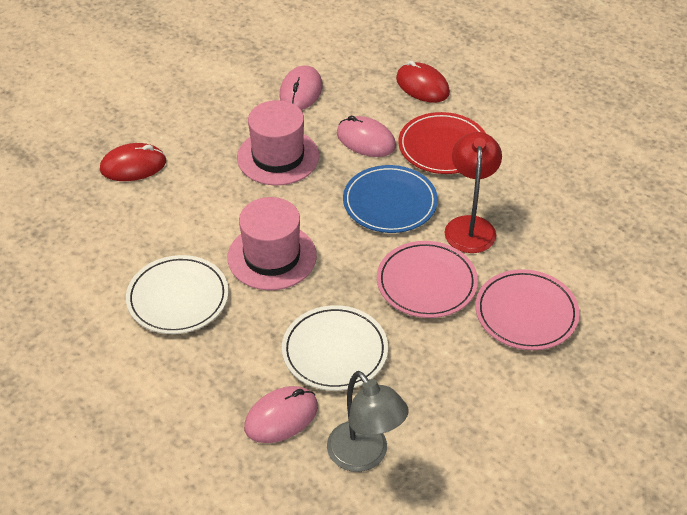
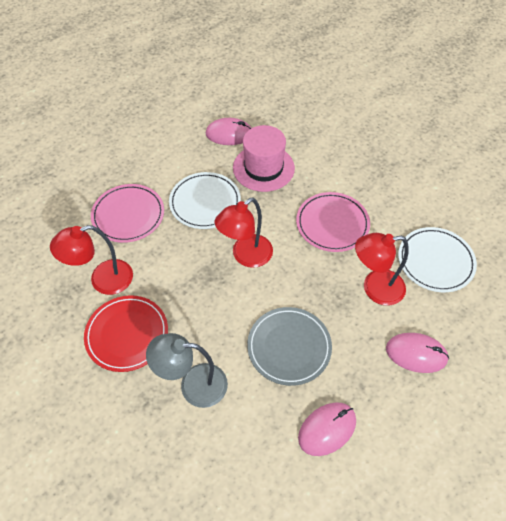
blue plate: 1 -> 0
grey plate: 0 -> 1
pink hat: 2 -> 1
red lamp: 1 -> 3
red mouse: 2 -> 0

